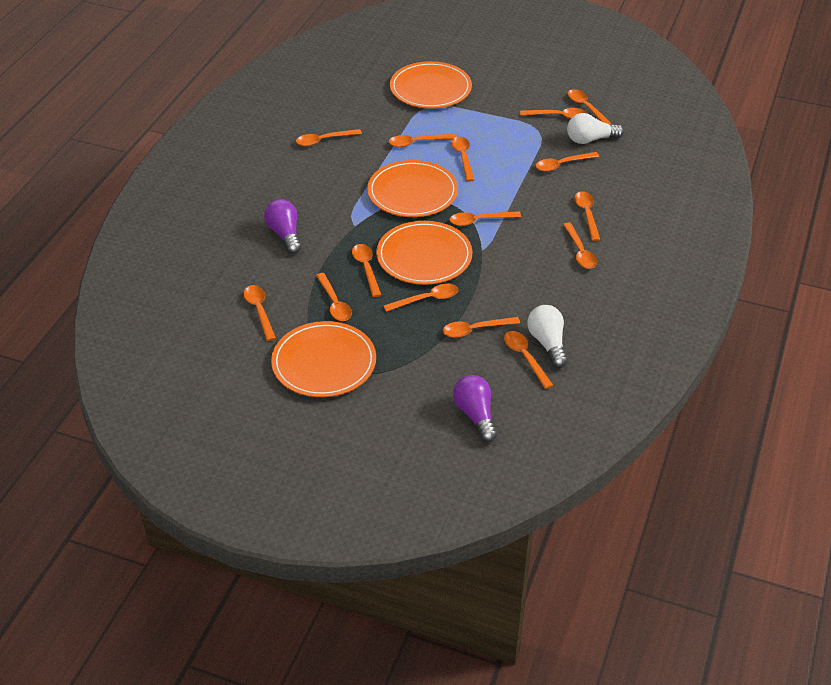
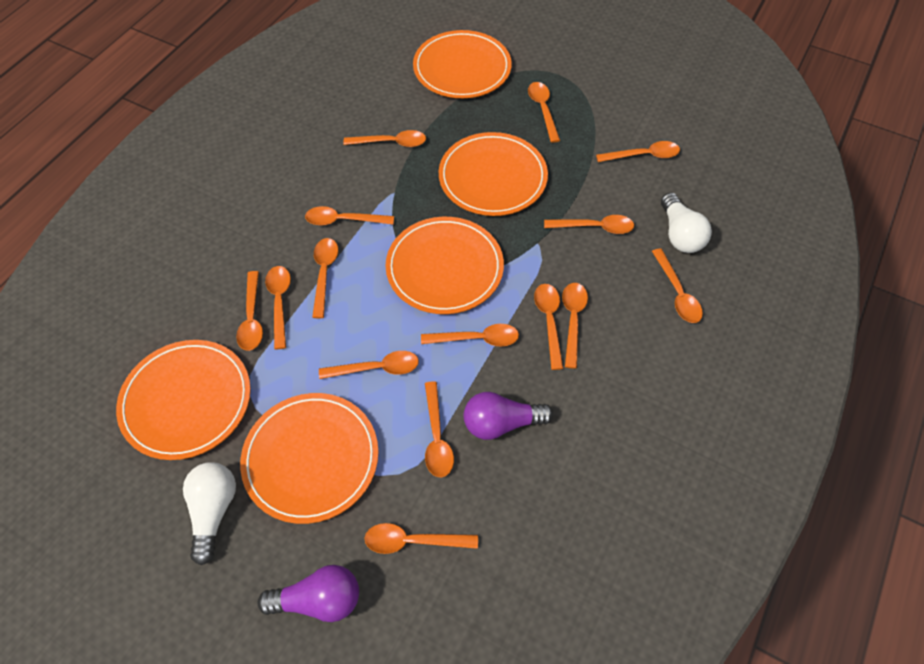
orange plate: 4 -> 5

